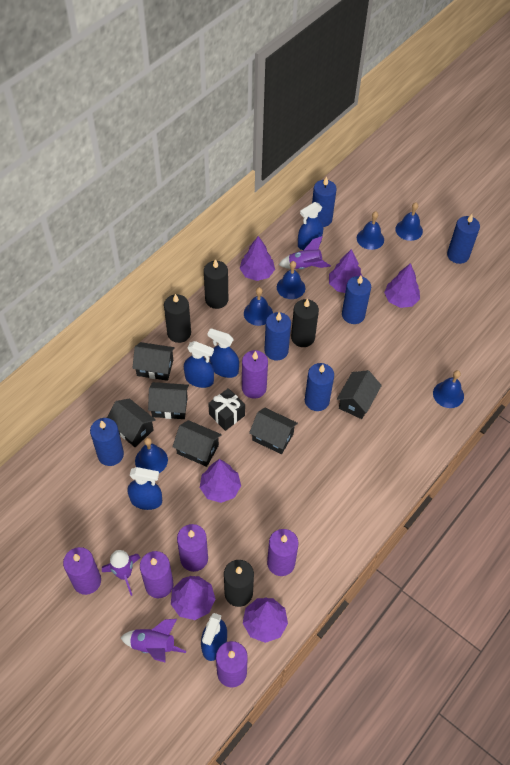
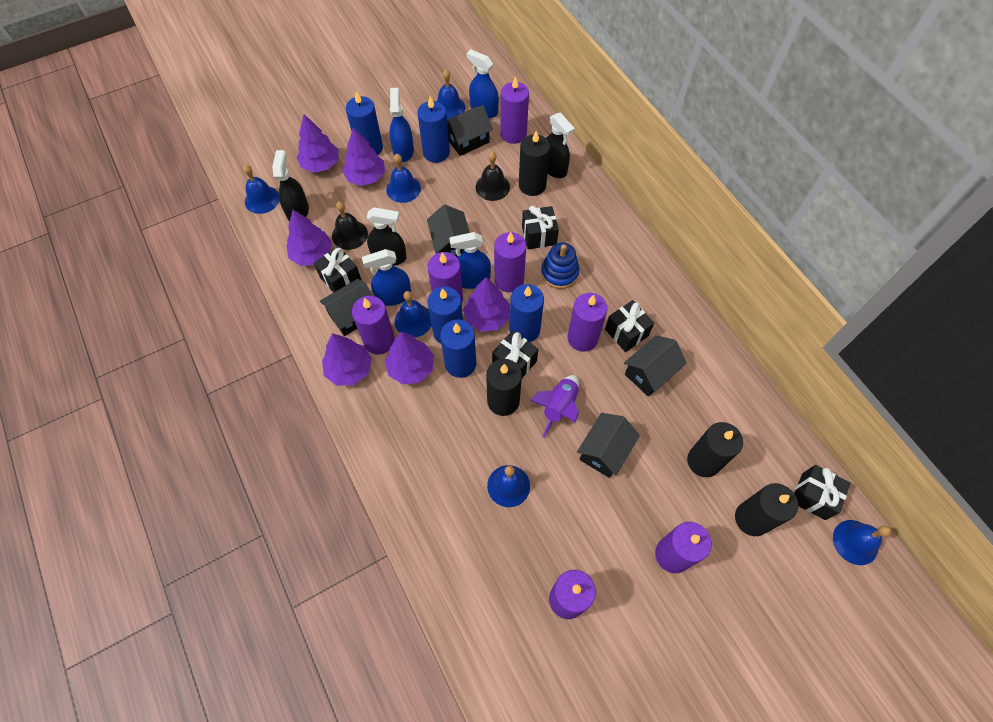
black bell: 0 -> 2
black gift: 1 -> 5
black house: 6 -> 5
black spray bottle: 0 -> 3
blue candle: 6 -> 5
blue spray bottle: 5 -> 4
blue stacking toy: 0 -> 1
purple candle: 6 -> 7
purple rocket: 3 -> 1

